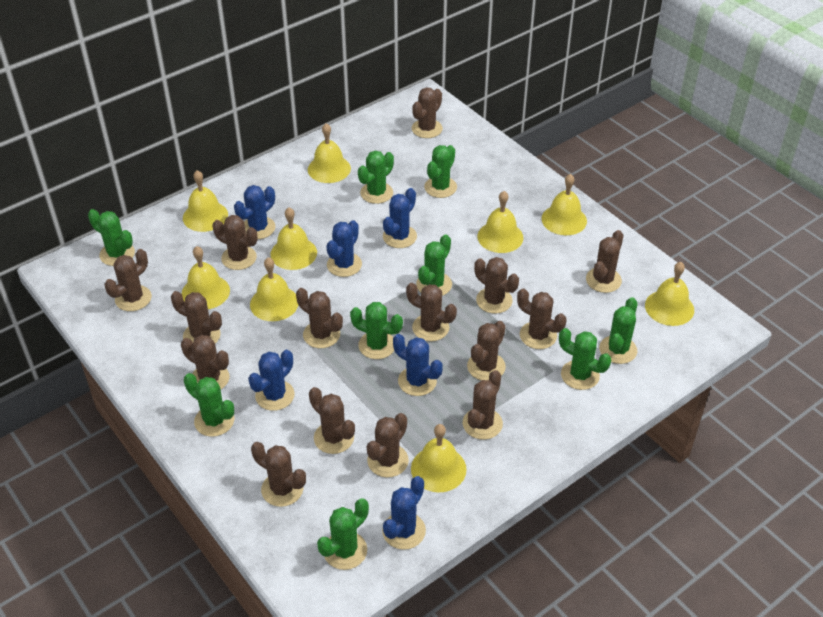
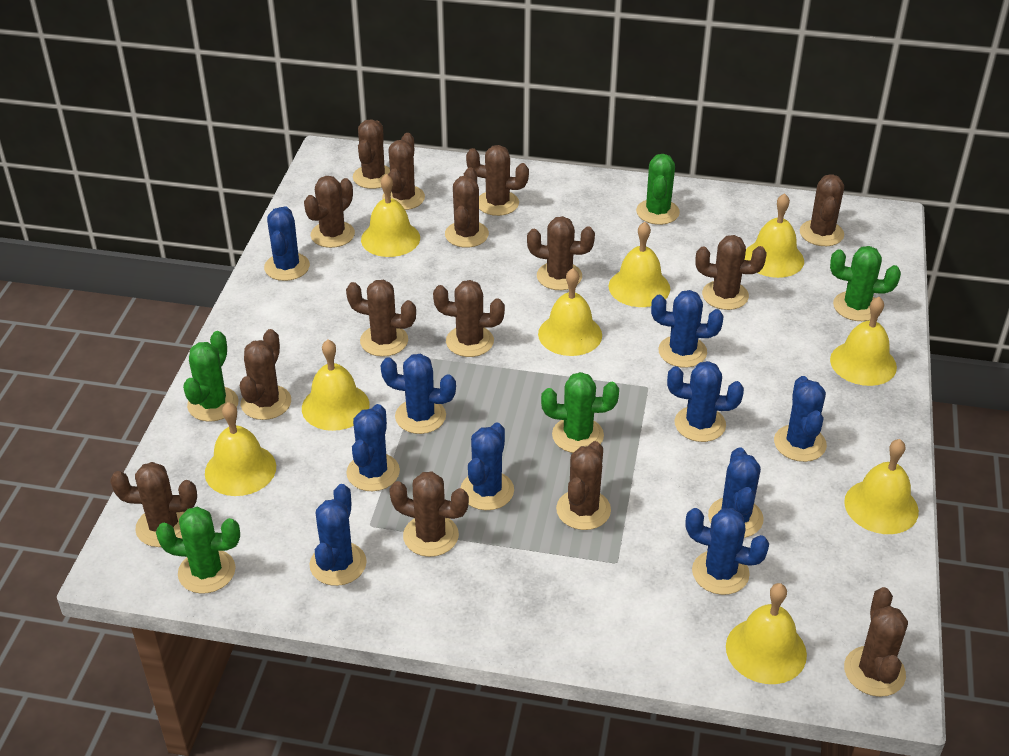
blue cactus: 6 -> 10
green cactus: 9 -> 5

